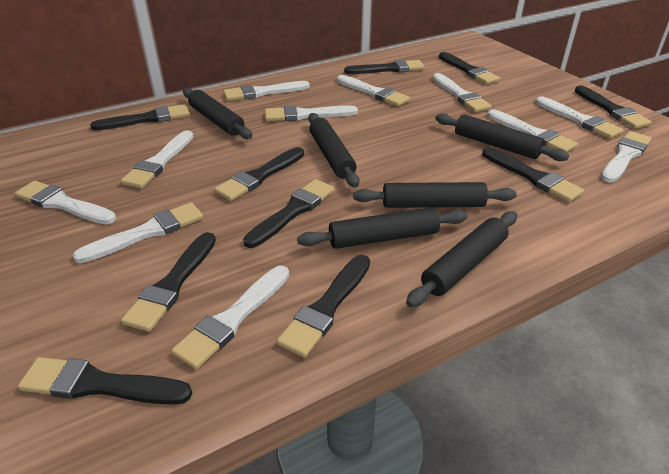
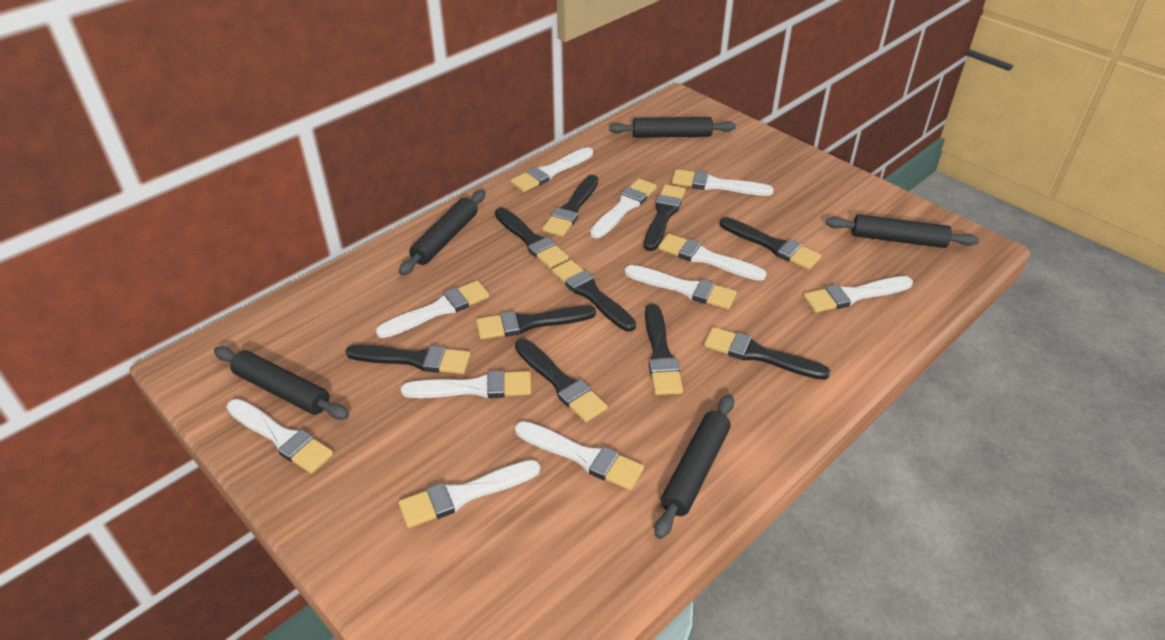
black rolling pin: 6 -> 5

